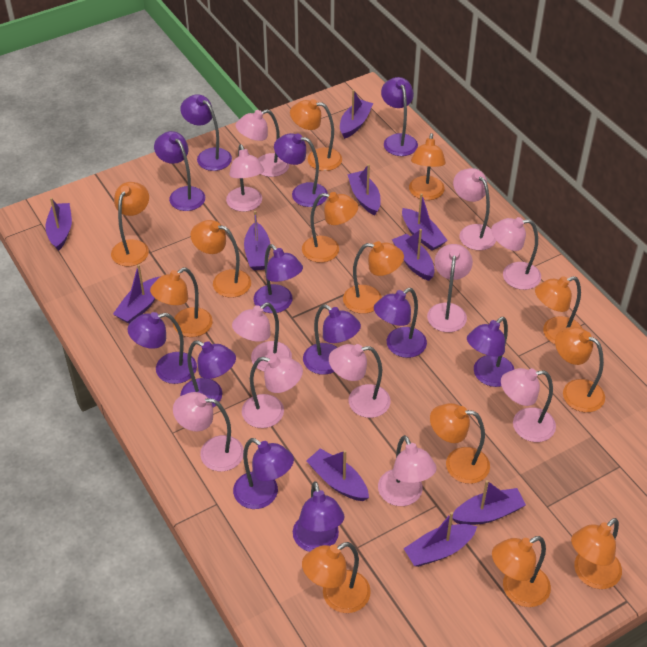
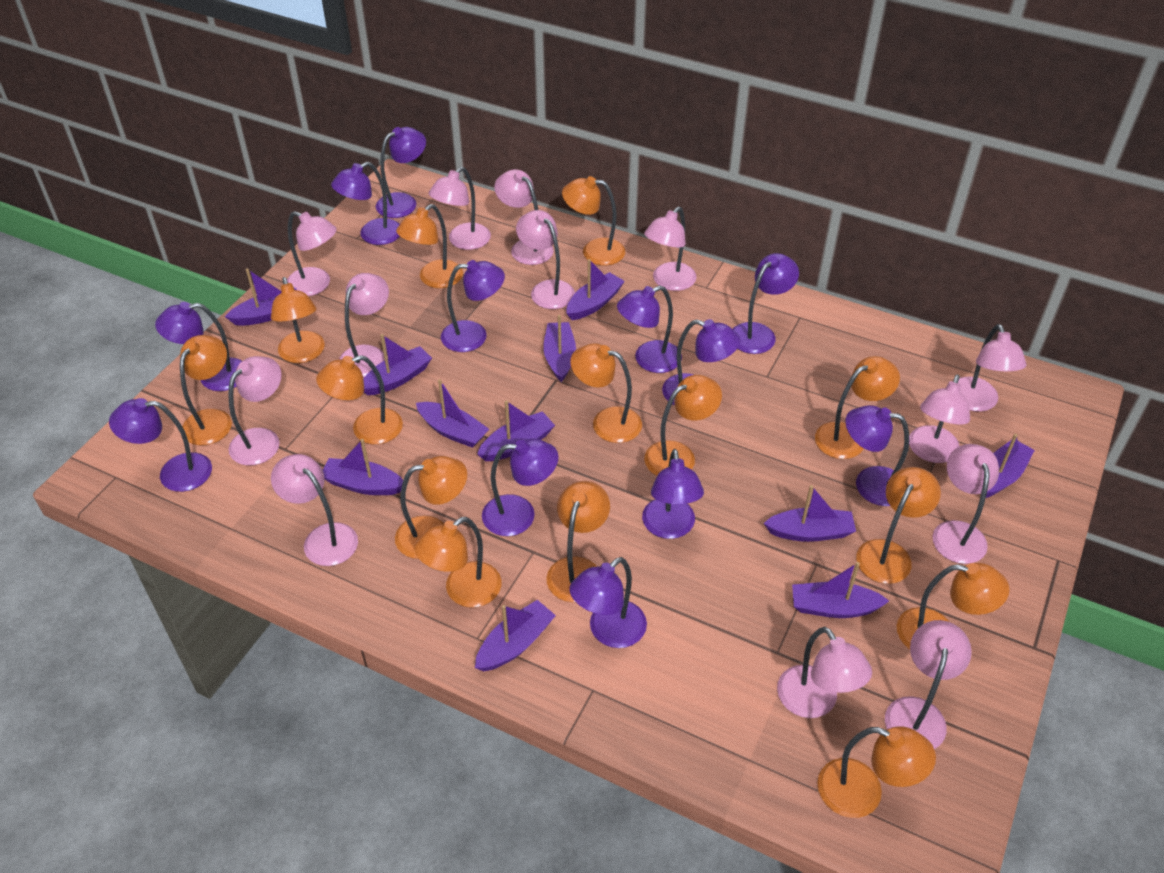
orange lamp: 13 -> 14
pink lamp: 11 -> 13
purple boat: 10 -> 11

